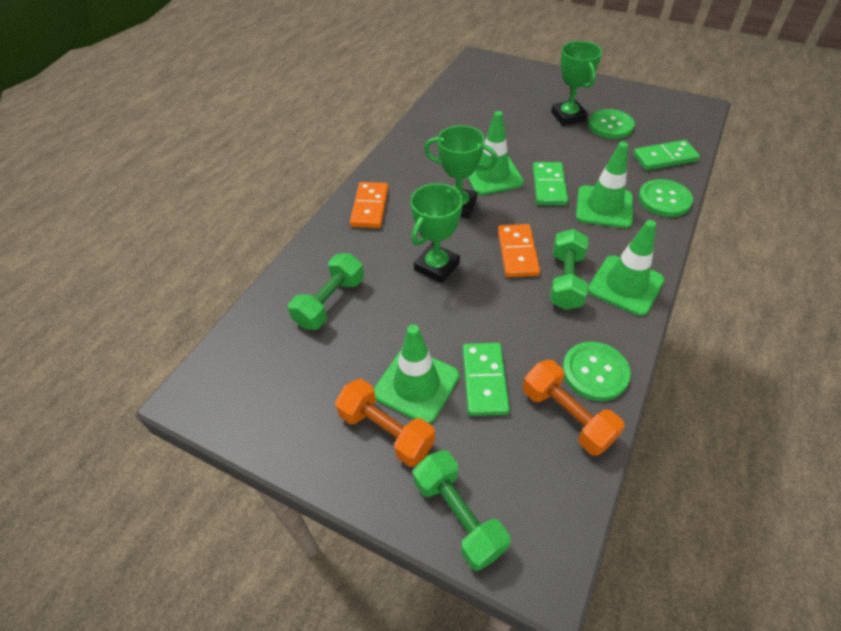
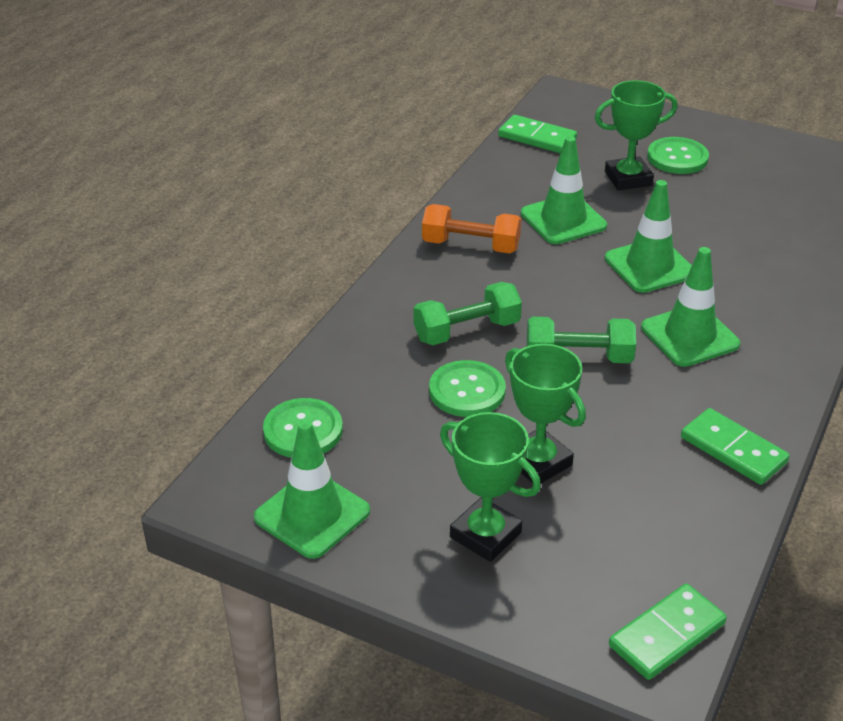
green dumbbell: 3 -> 2
orange domino: 2 -> 0
orange dumbbell: 2 -> 1

